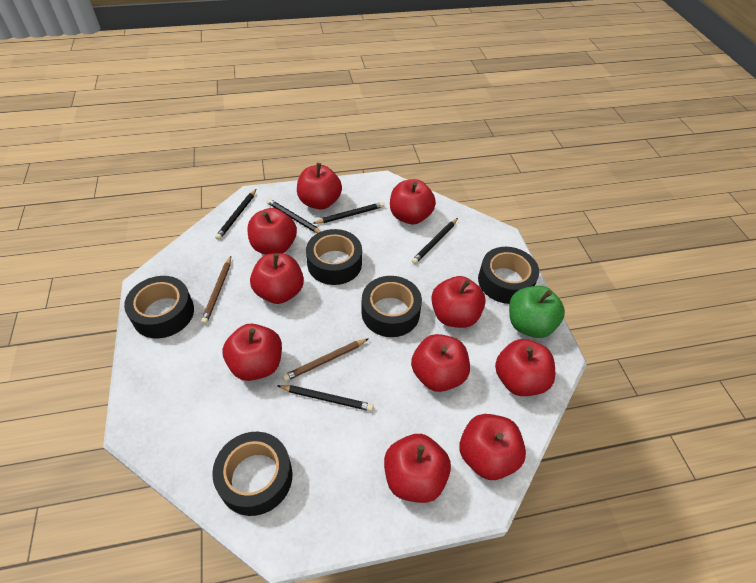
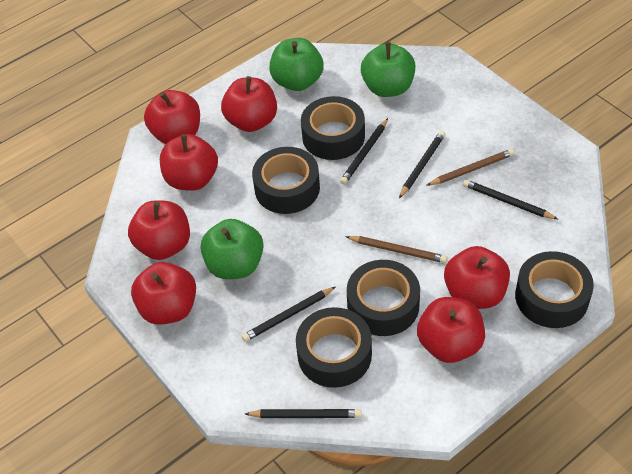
green apple: 1 -> 3
red apple: 10 -> 7

